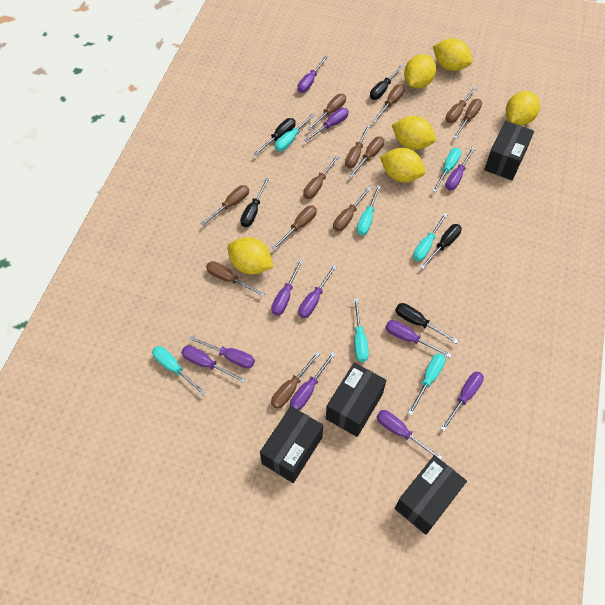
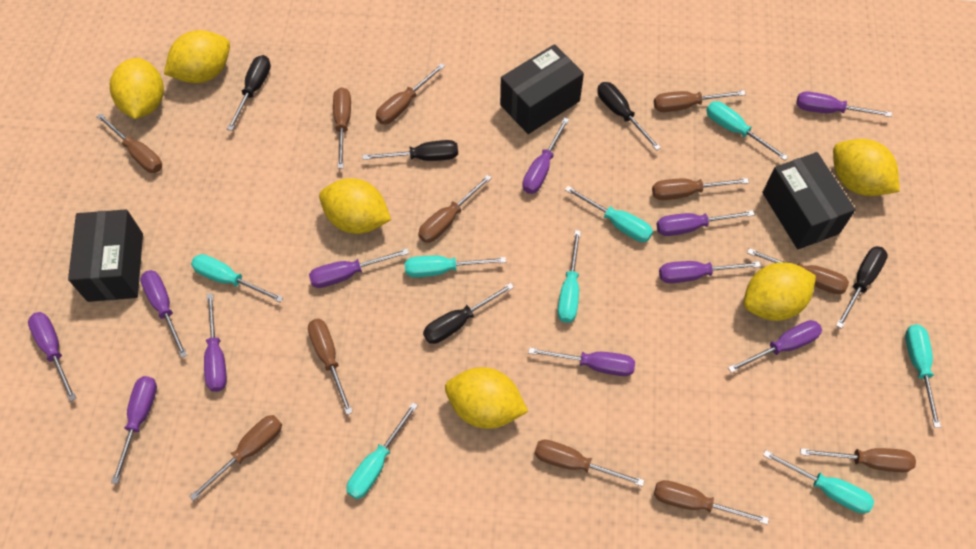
black box: 4 -> 3
turquoise screwdriver: 7 -> 8

